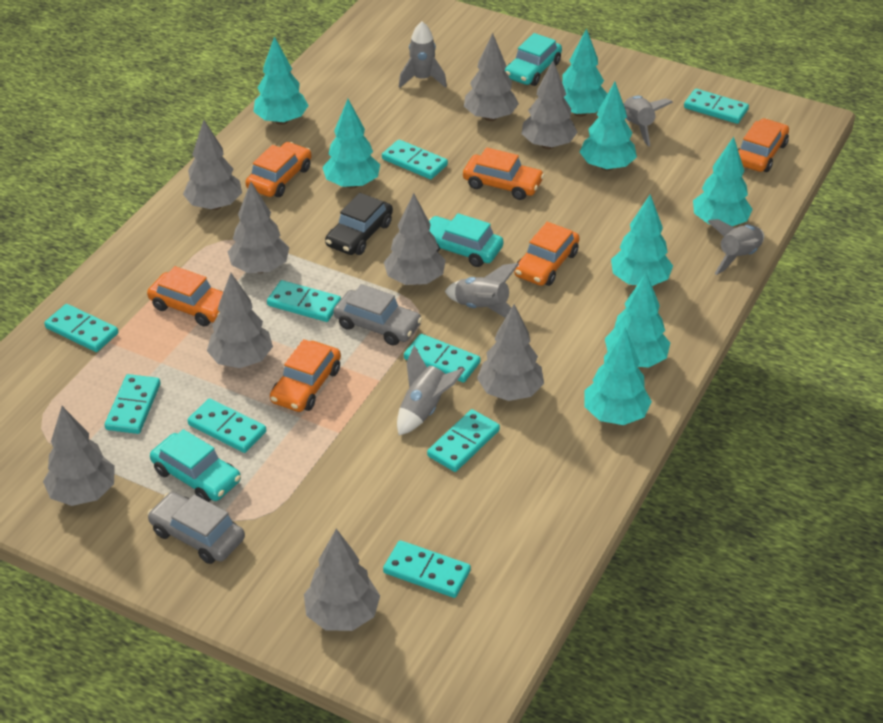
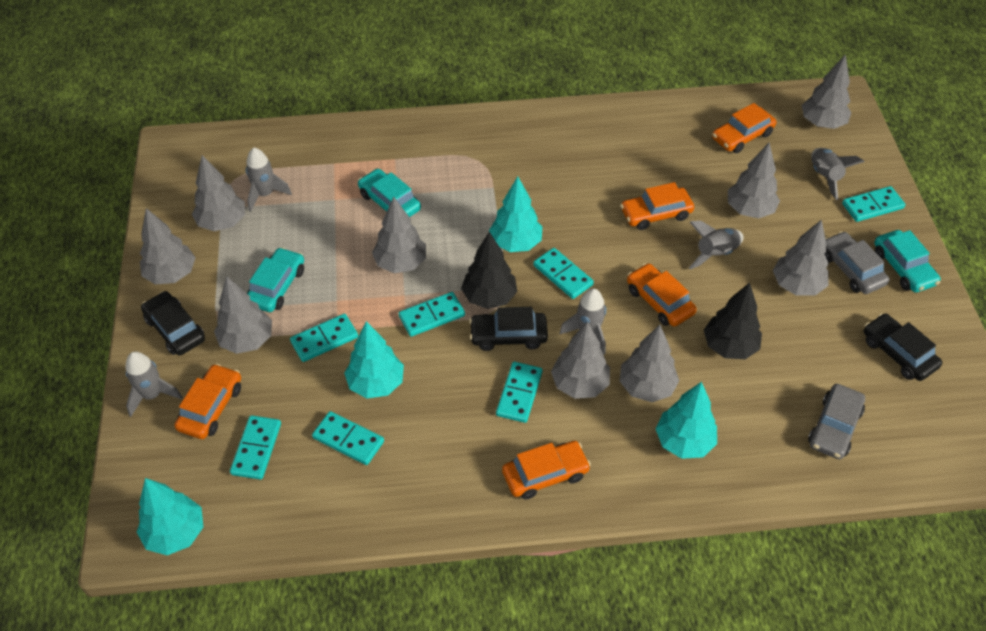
black car: 1 -> 3
black tree: 0 -> 2
orange car: 6 -> 5
turquoise domino: 9 -> 7
turquoise tree: 8 -> 4

